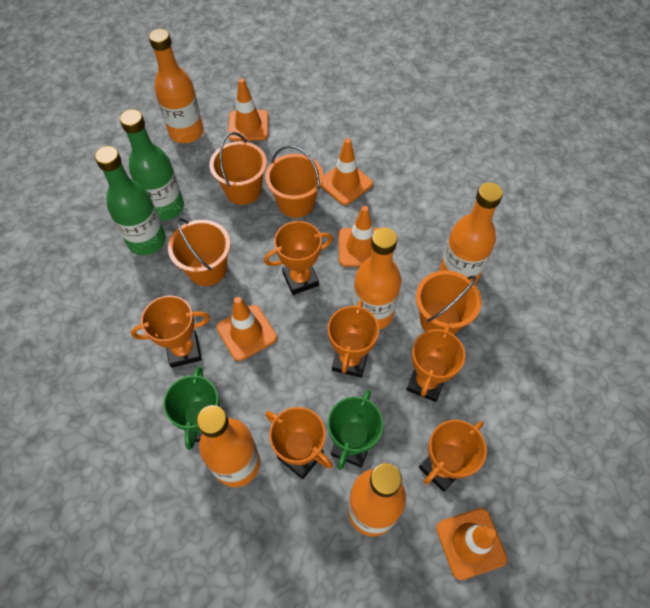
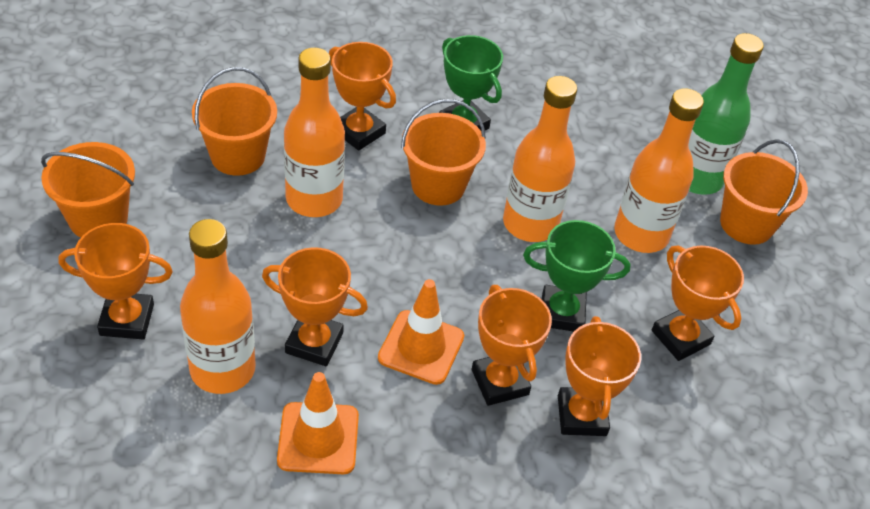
green bottle: 2 -> 1
orange bottle: 5 -> 4
orange traffic cone: 5 -> 2

